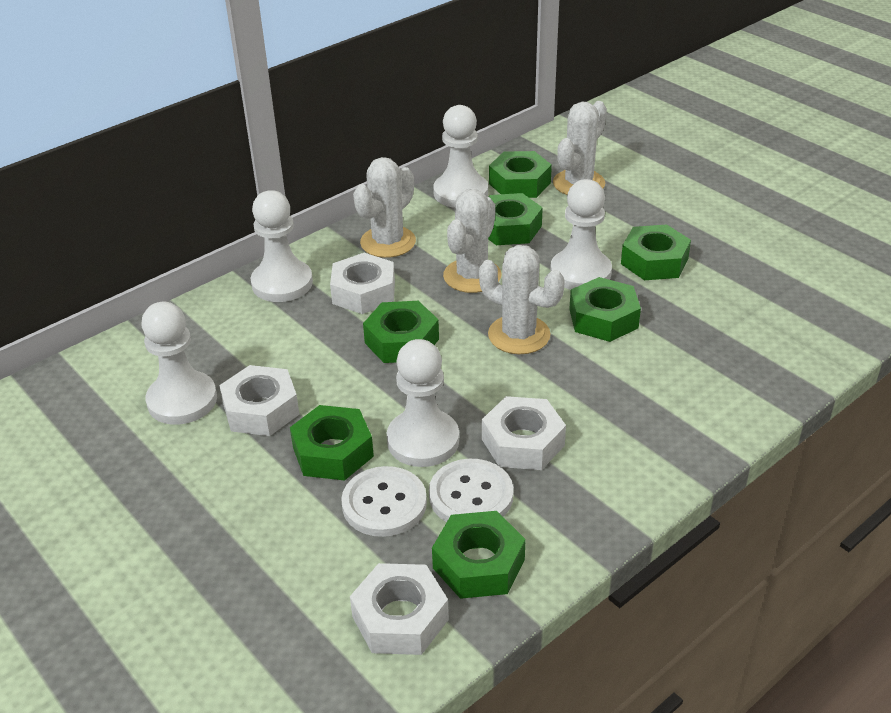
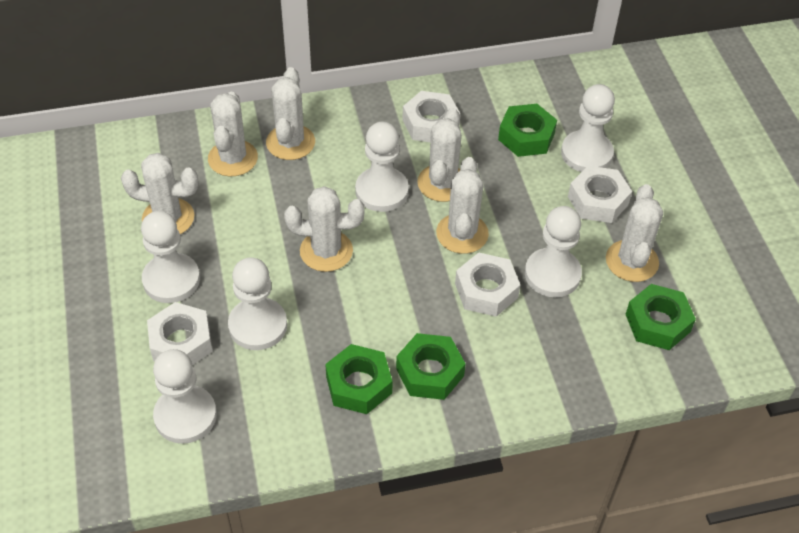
green nut: 7 -> 4
white button: 2 -> 0
white cactus: 4 -> 7
white pawn: 5 -> 6

